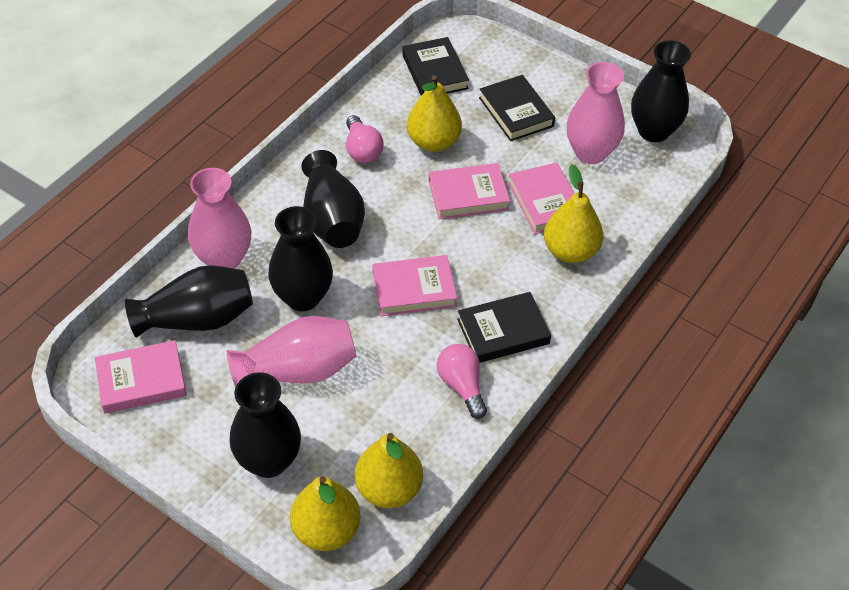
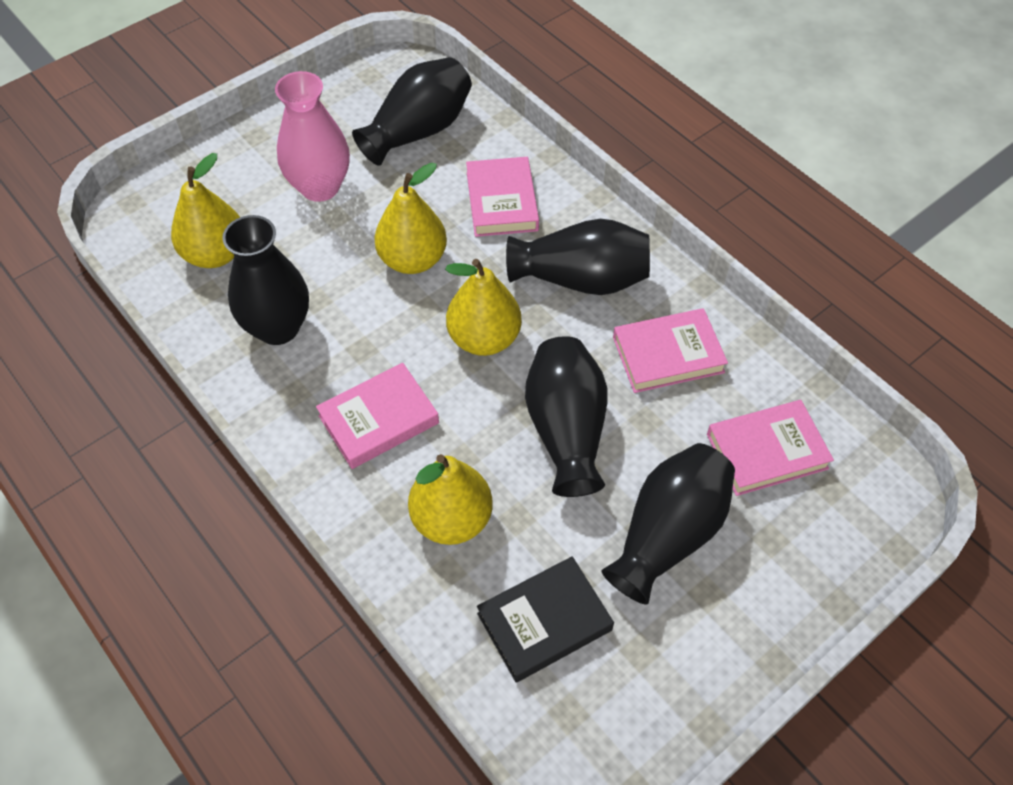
black book: 3 -> 1
pink light bulb: 2 -> 0
pink vase: 3 -> 1

